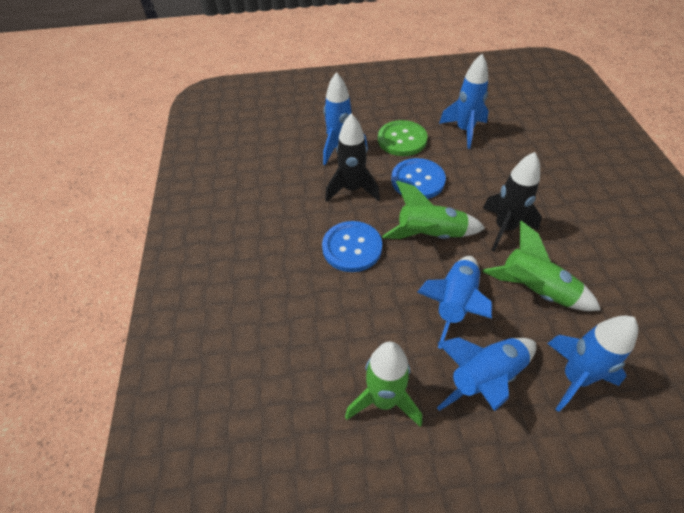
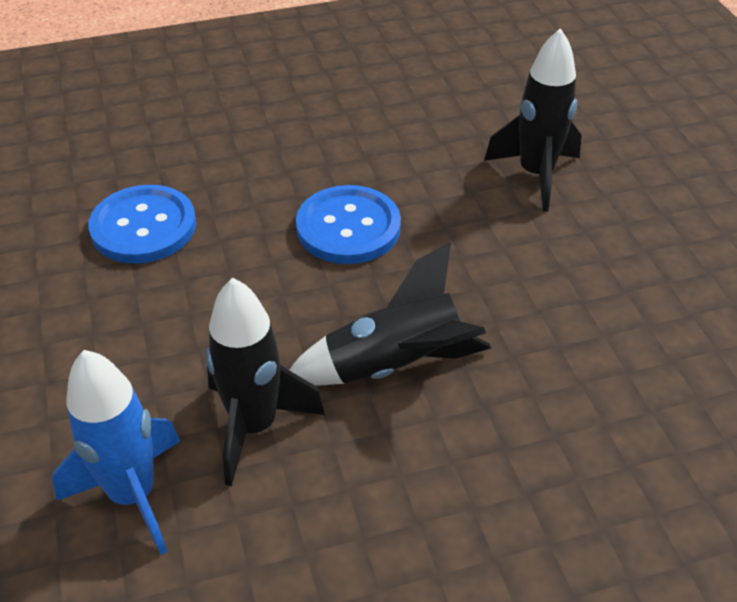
black rocket: 2 -> 3
blue rocket: 5 -> 1
green button: 1 -> 0
green rocket: 3 -> 0

